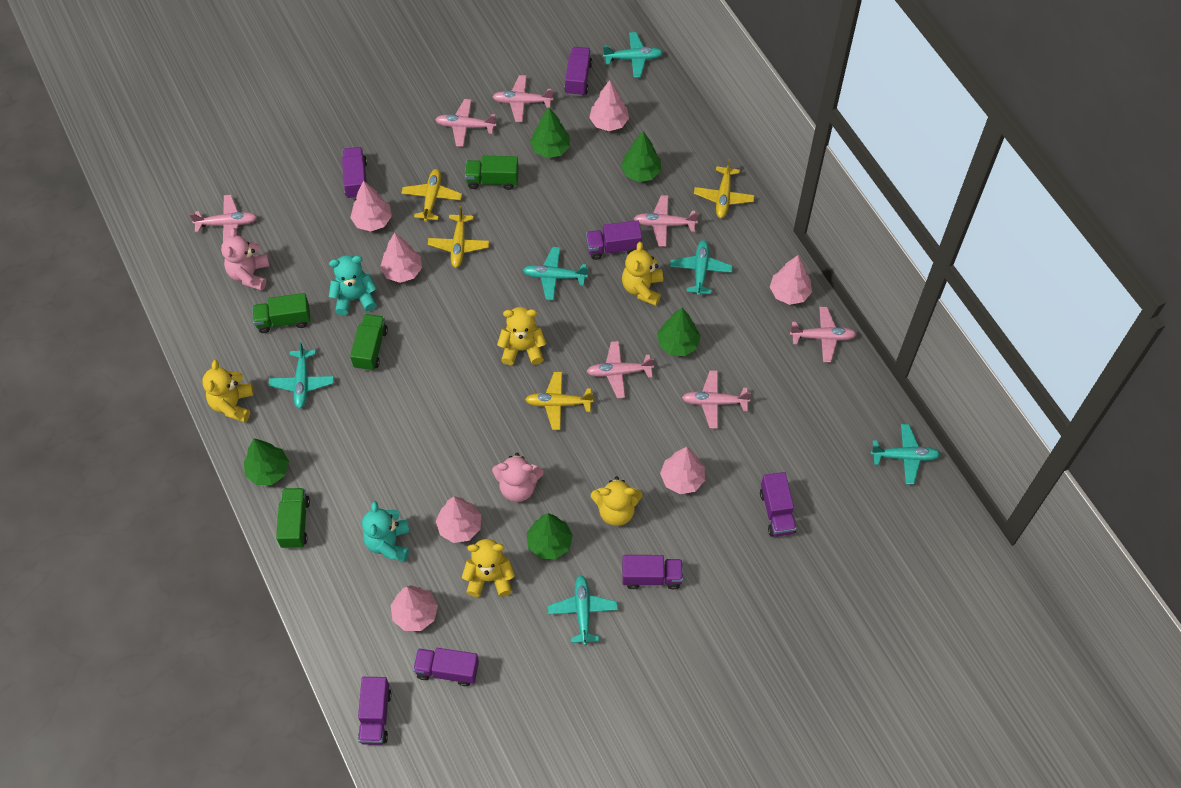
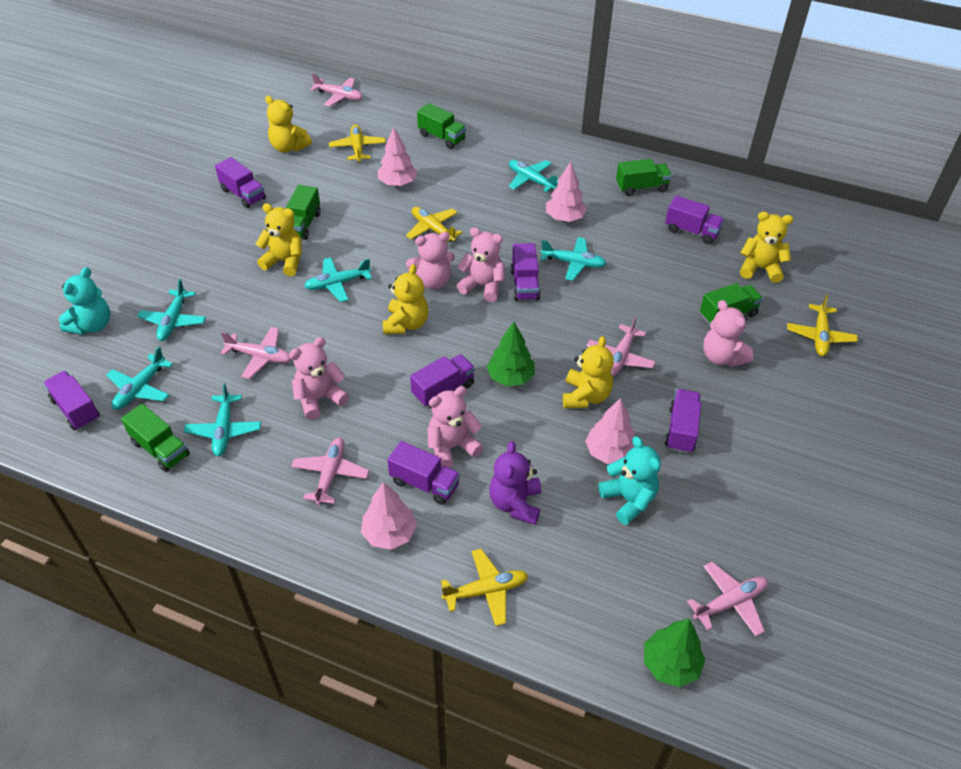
green tree: 5 -> 2
green truck: 4 -> 5
pink plane: 7 -> 5
pink teddy bear: 2 -> 5
pink tree: 7 -> 4
purple teddy bear: 0 -> 1

